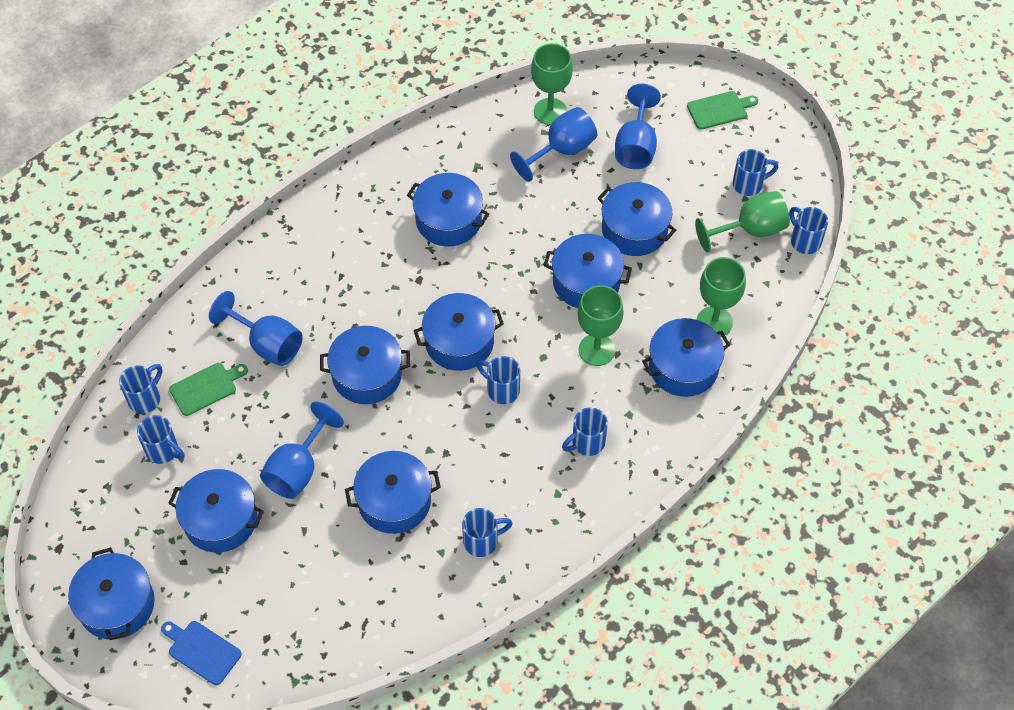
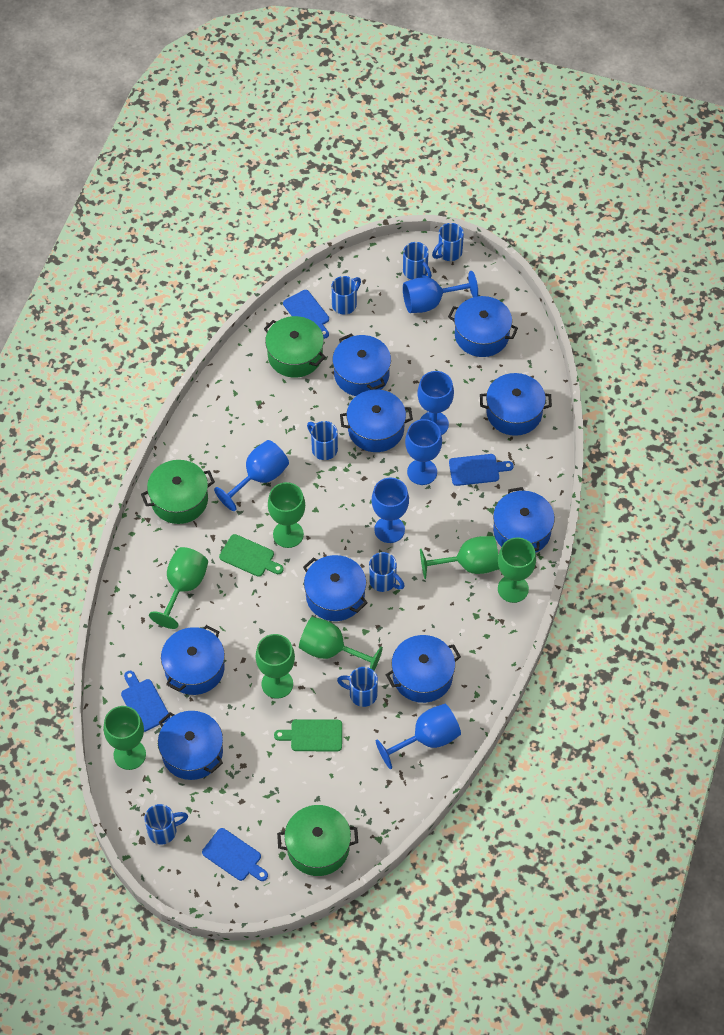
blue cutting board: 1 -> 4
blue goblet: 4 -> 6
green goblet: 4 -> 7
green pot: 0 -> 3

